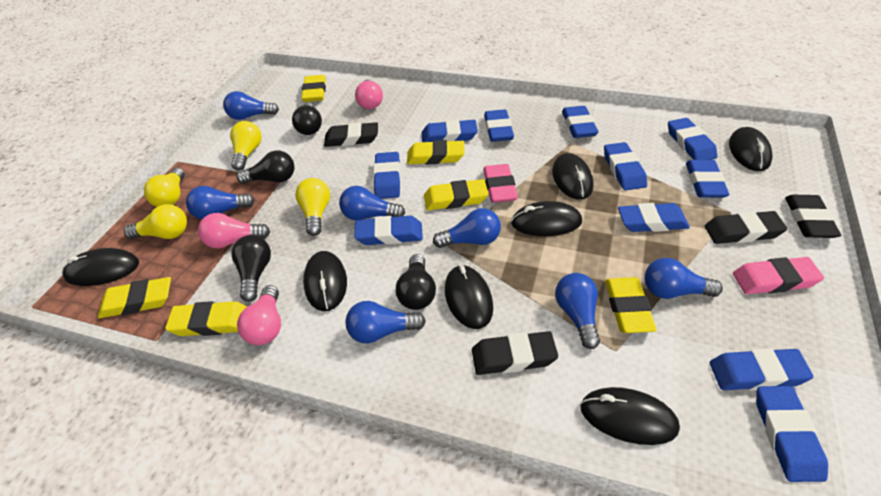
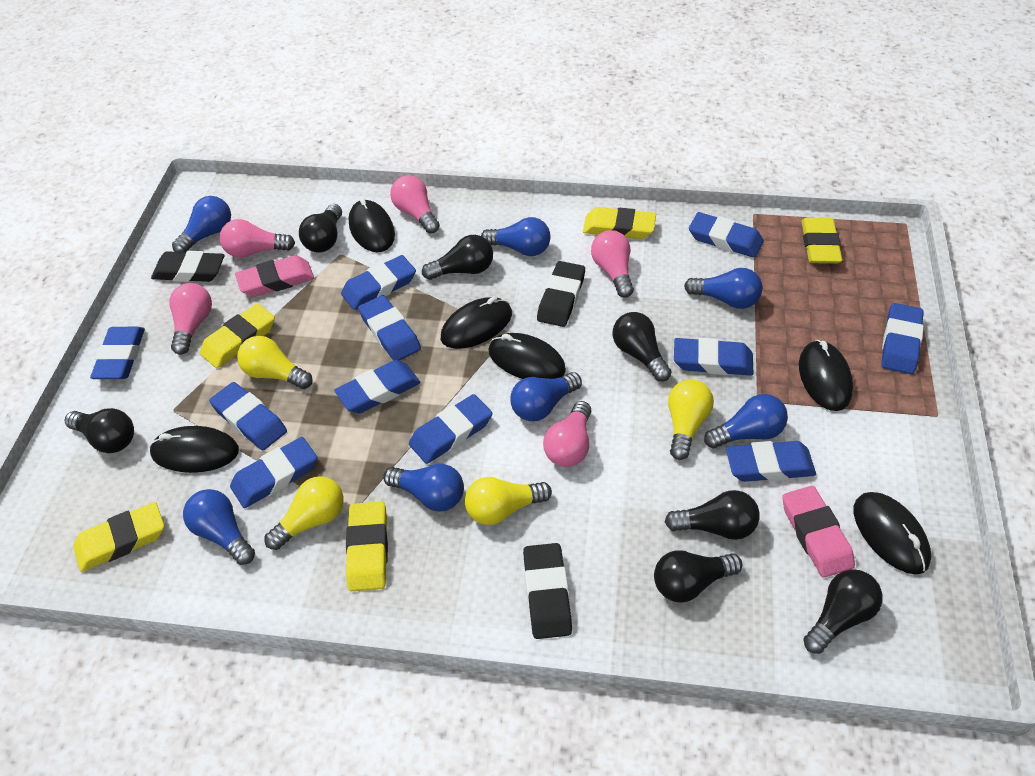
black eraser: 4 -> 3
black light bulb: 4 -> 7
black mouse: 7 -> 6
pink light bulb: 3 -> 5
yellow eraser: 6 -> 5

